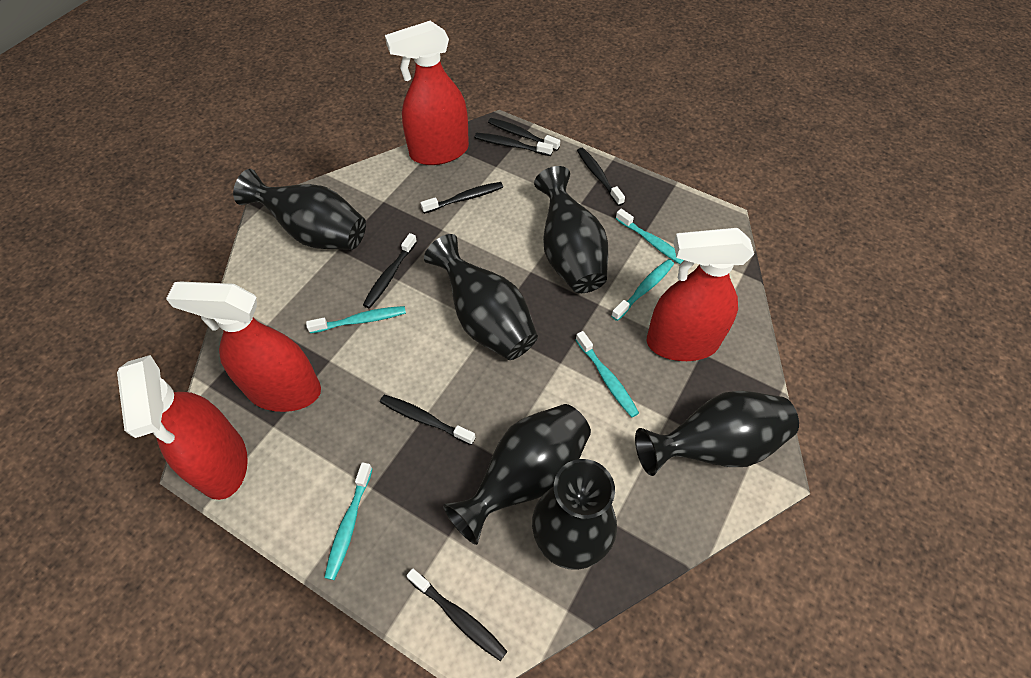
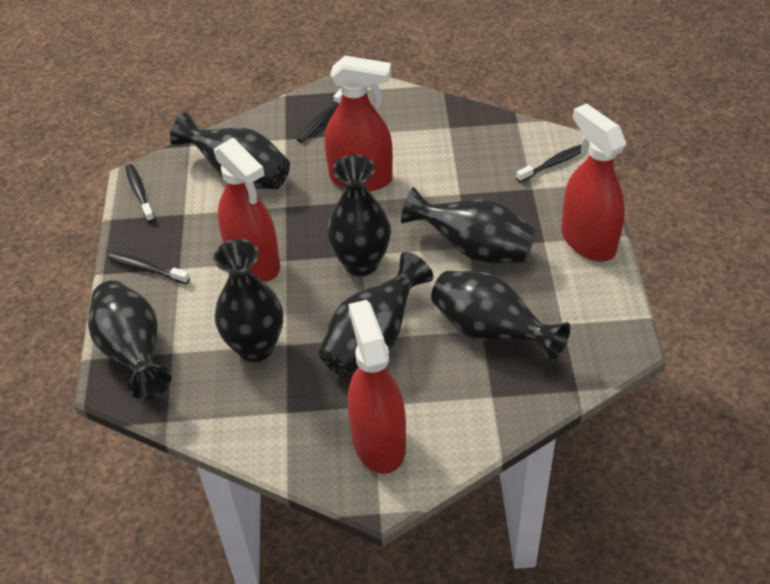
black toothbrush: 7 -> 4
black vase: 6 -> 7
turquoise toothbrush: 5 -> 0

